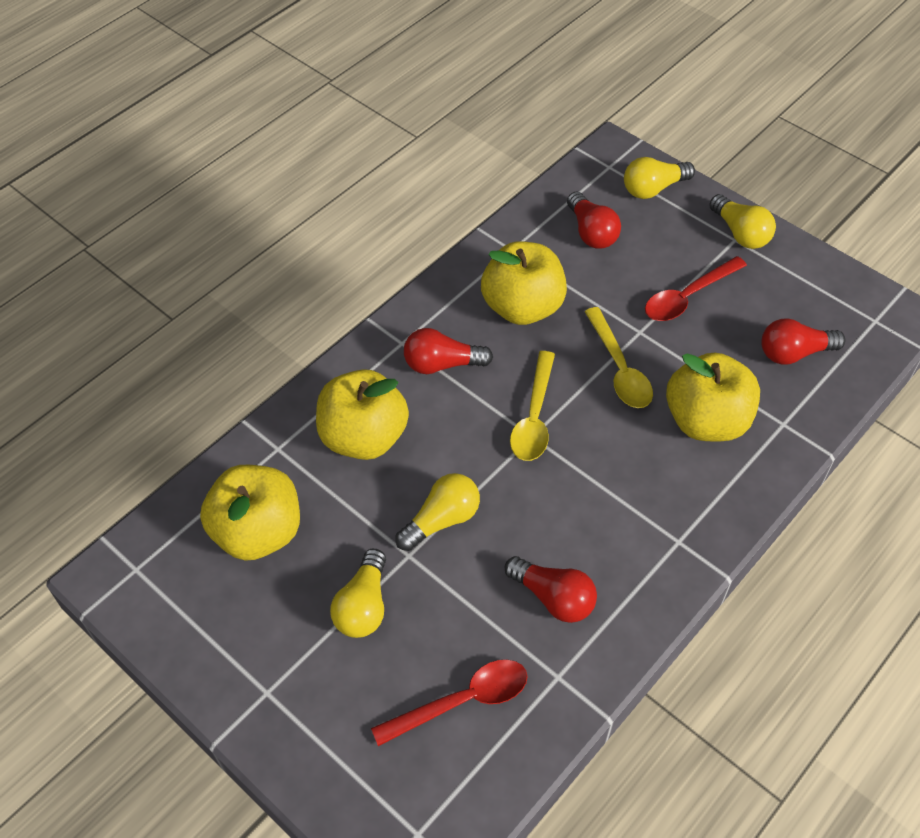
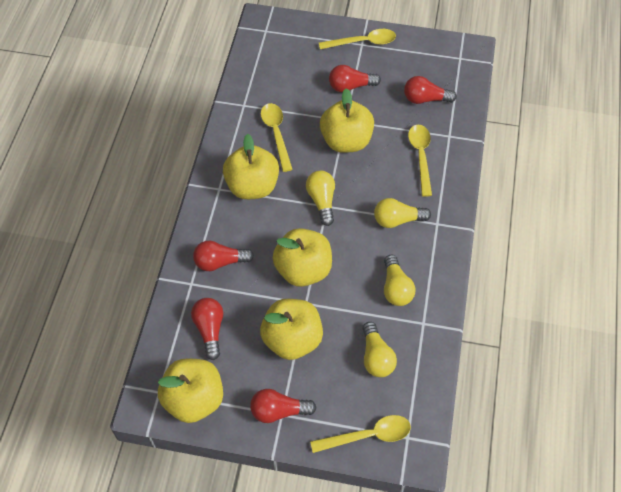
red light bulb: 4 -> 5
red spoon: 2 -> 0
yellow apple: 4 -> 5
yellow spoon: 2 -> 4

